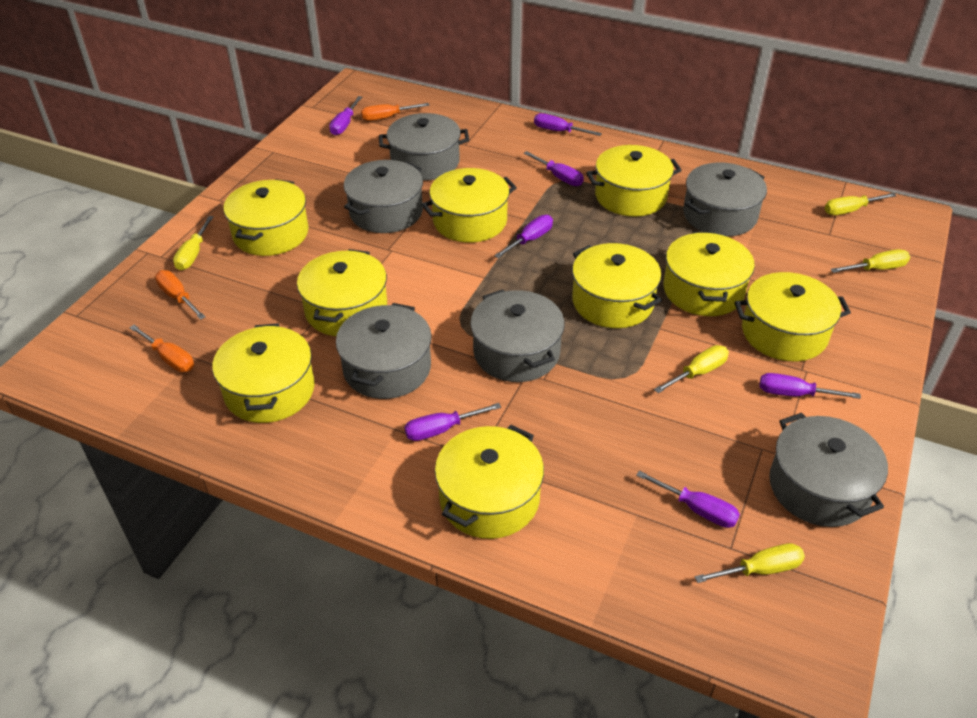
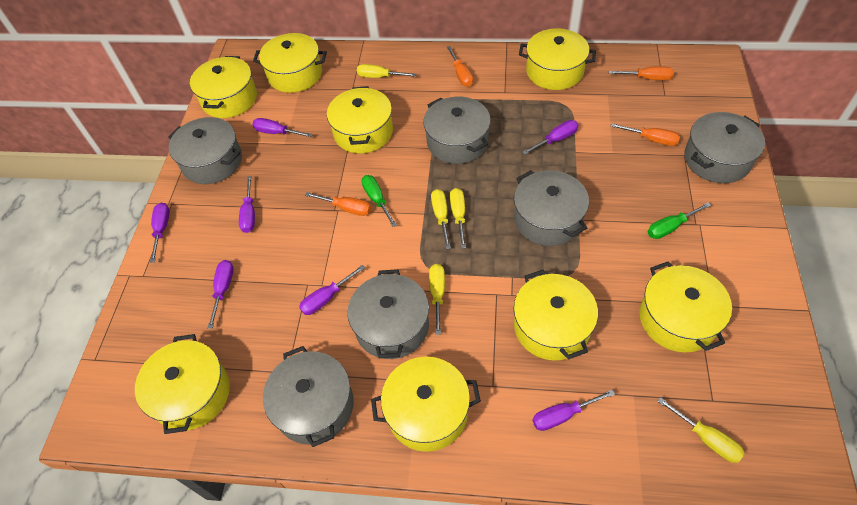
green screwdriver: 0 -> 2
orange screwdriver: 3 -> 4
yellow pot: 9 -> 8

